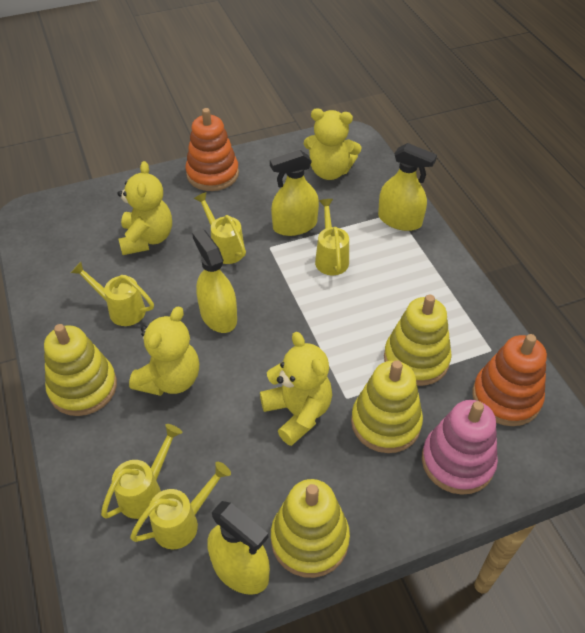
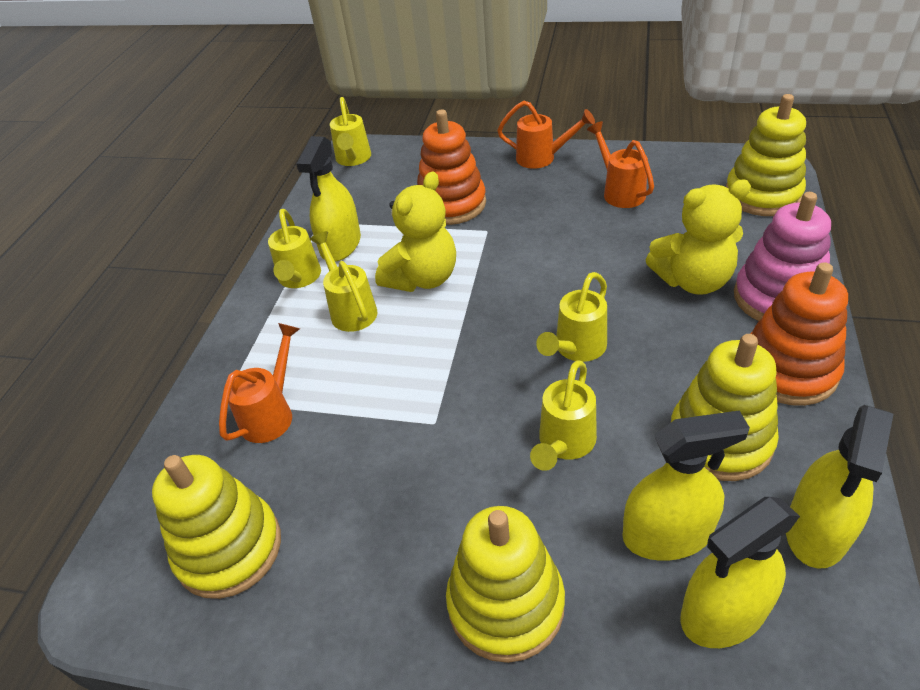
orange watering can: 0 -> 3
yellow teddy bear: 4 -> 2

